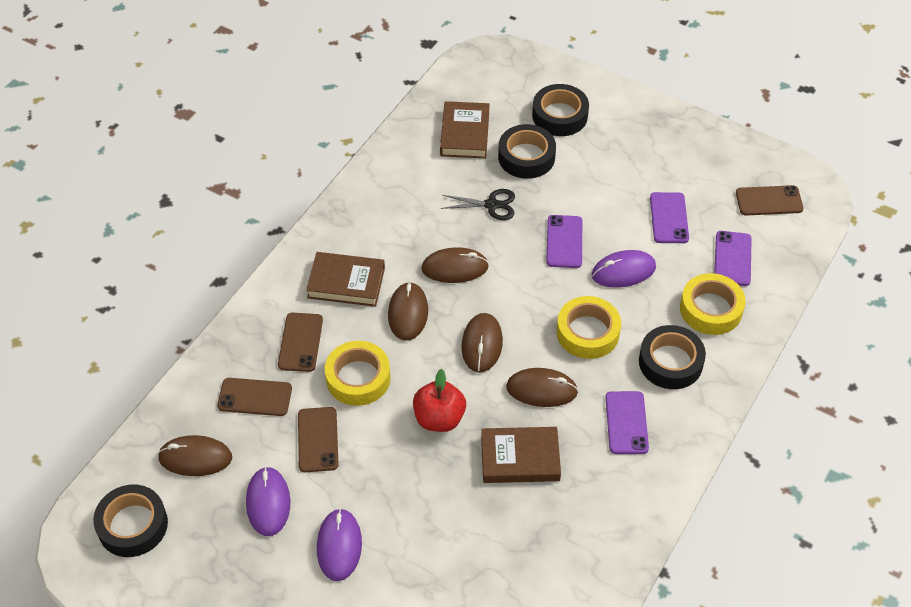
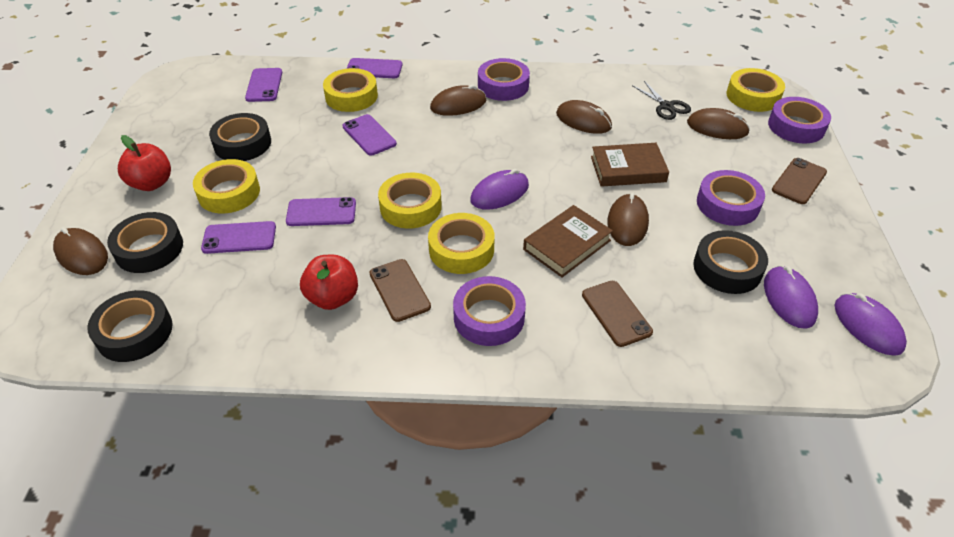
brown book: 3 -> 2
brown phone: 4 -> 3
purple phone: 4 -> 5
purple tape: 0 -> 4
red apple: 1 -> 2
yellow tape: 3 -> 5

